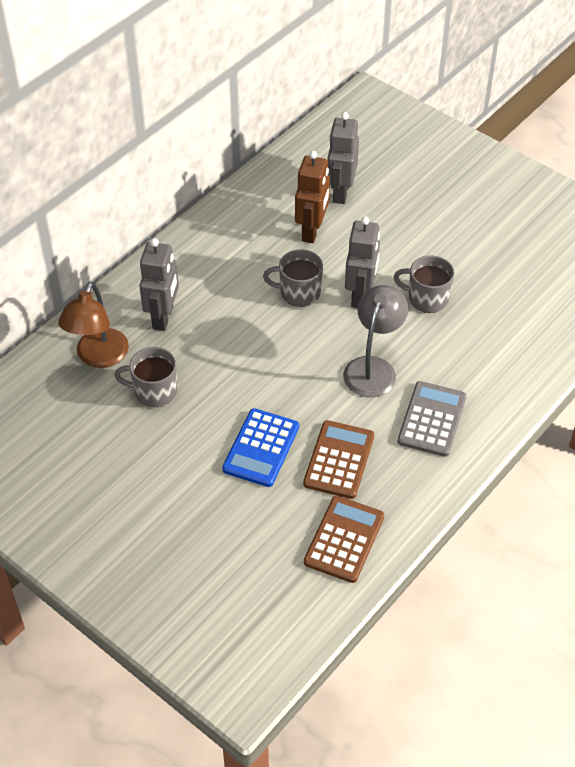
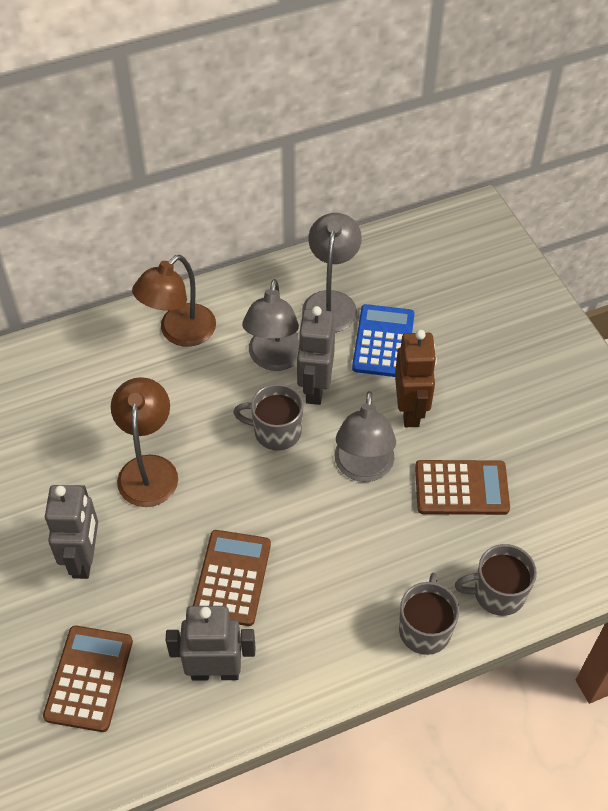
brown calculator: 2 -> 3
brown lamp: 1 -> 2
grey calculator: 1 -> 0
grey lamp: 1 -> 3

